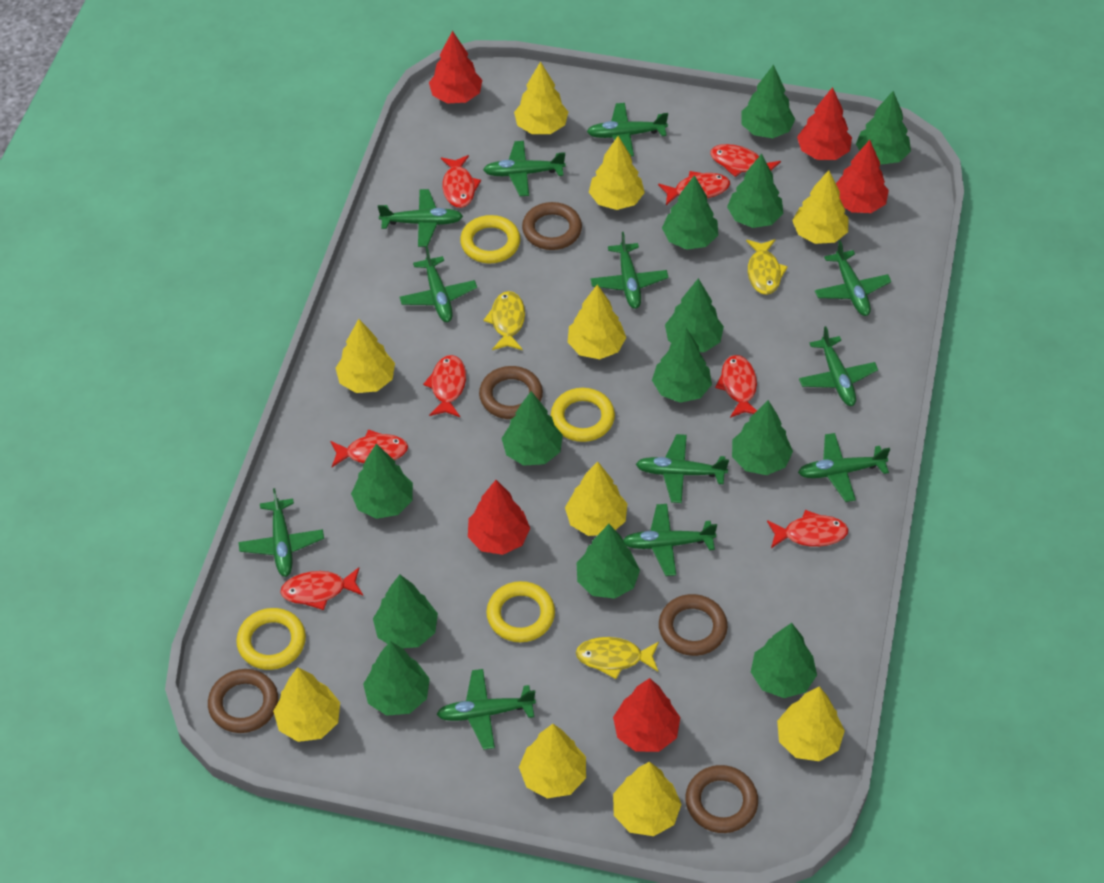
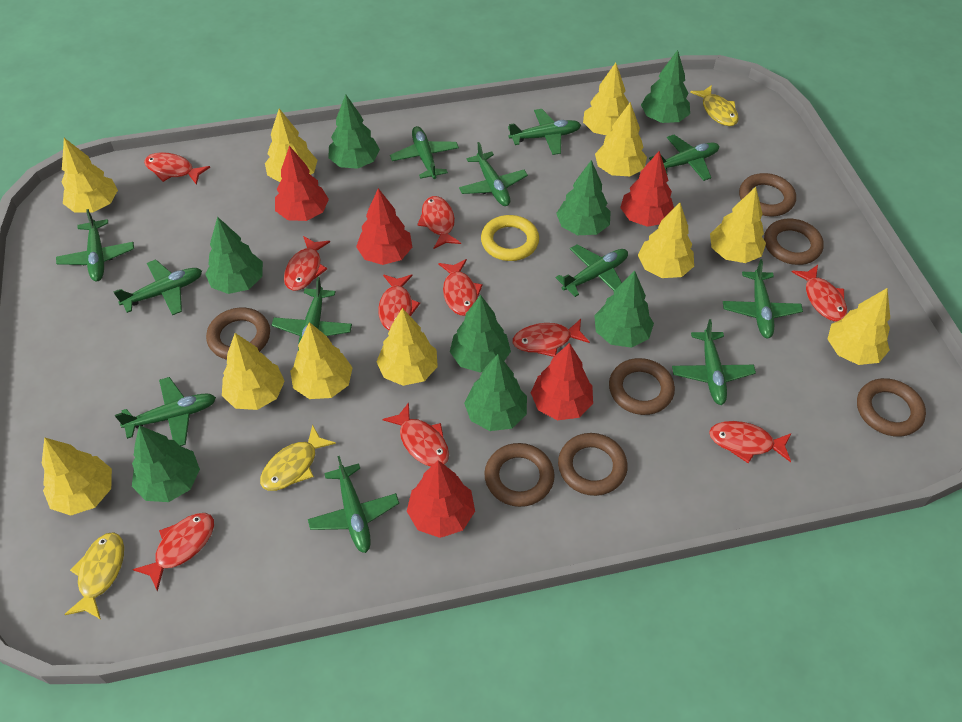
brown ring: 5 -> 7
green tree: 13 -> 8
red fish: 8 -> 10
yellow ring: 4 -> 1
yellow tree: 10 -> 11

